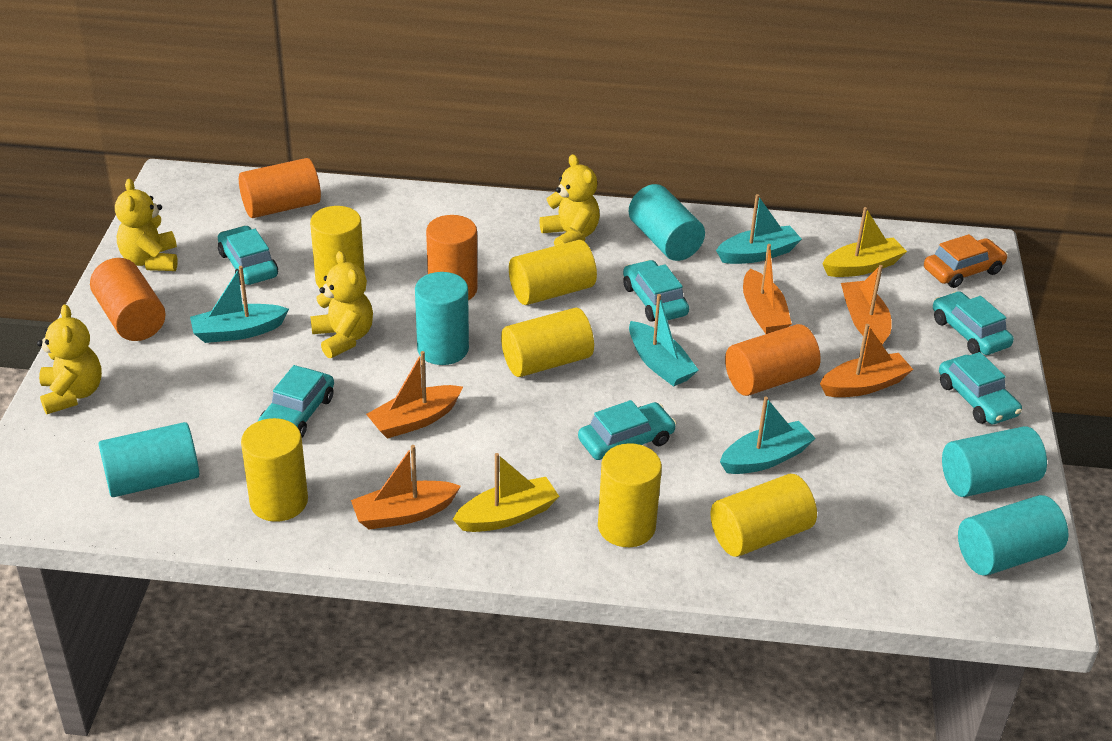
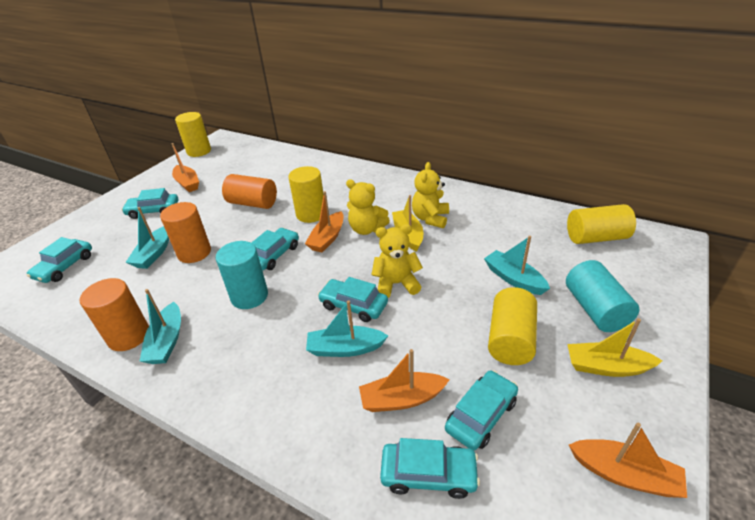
orange boat: 5 -> 4
orange car: 1 -> 0
orange cylinder: 4 -> 3
turquoise cylinder: 5 -> 2
yellow cylinder: 6 -> 4
yellow teddy bear: 4 -> 3

